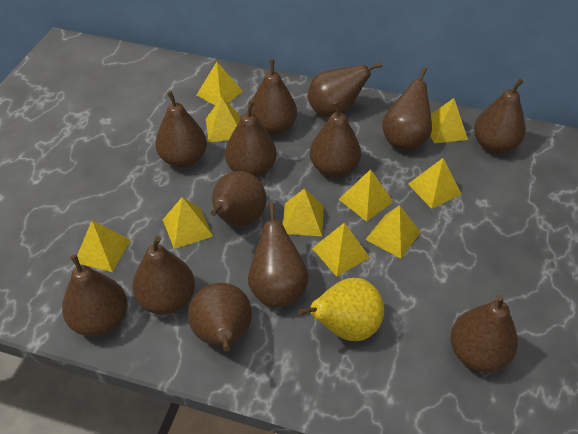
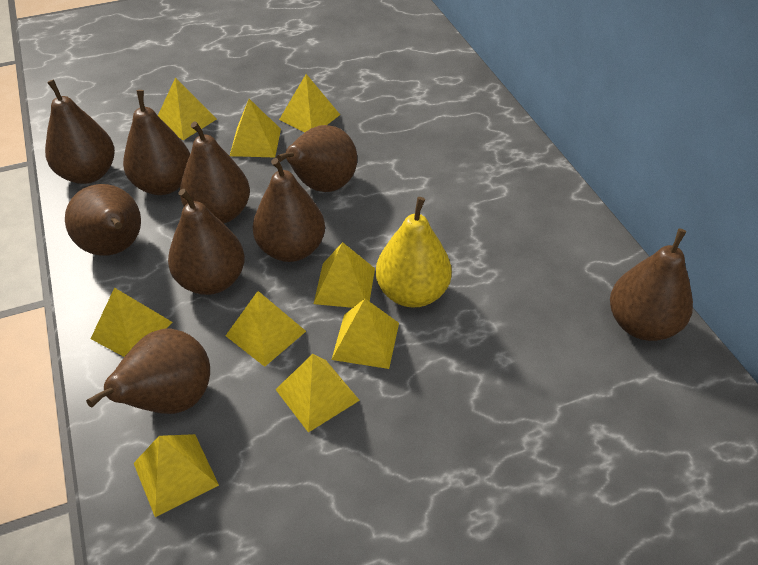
brown pear: 13 -> 9
yellow pyramid: 10 -> 9

